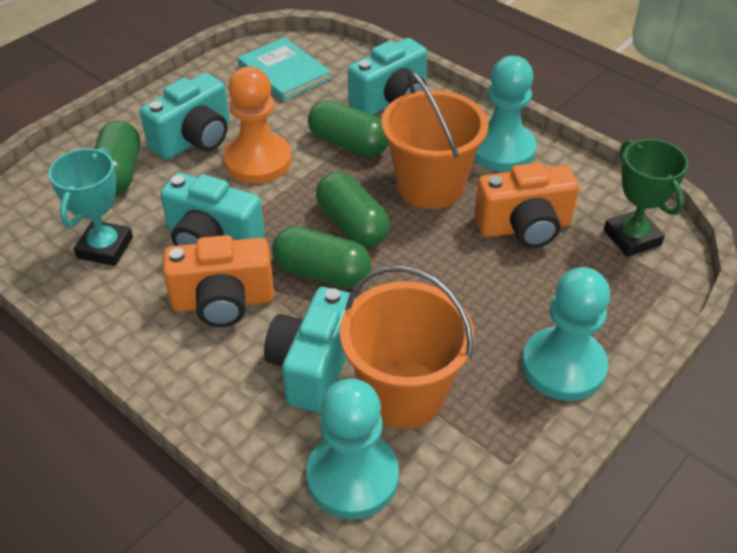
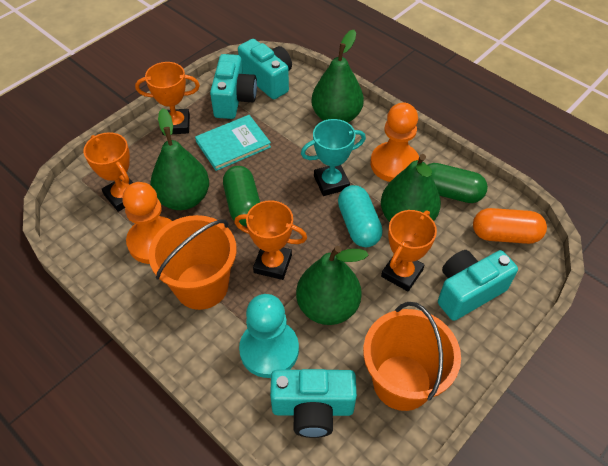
green capsule: 4 -> 2
green pear: 0 -> 4
green trophy: 1 -> 0
orange camera: 2 -> 0
orange capsule: 0 -> 1
orange pawn: 1 -> 2
orange trophy: 0 -> 4
turquoise capsule: 0 -> 1
turquoise pawn: 3 -> 1

